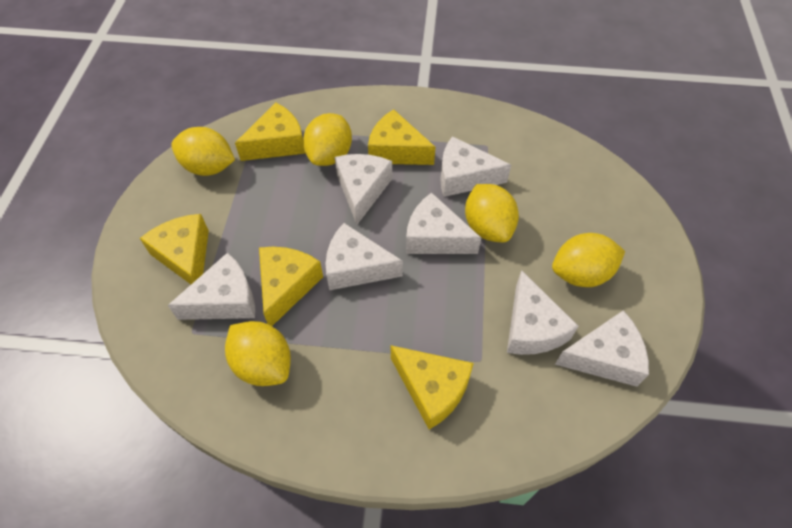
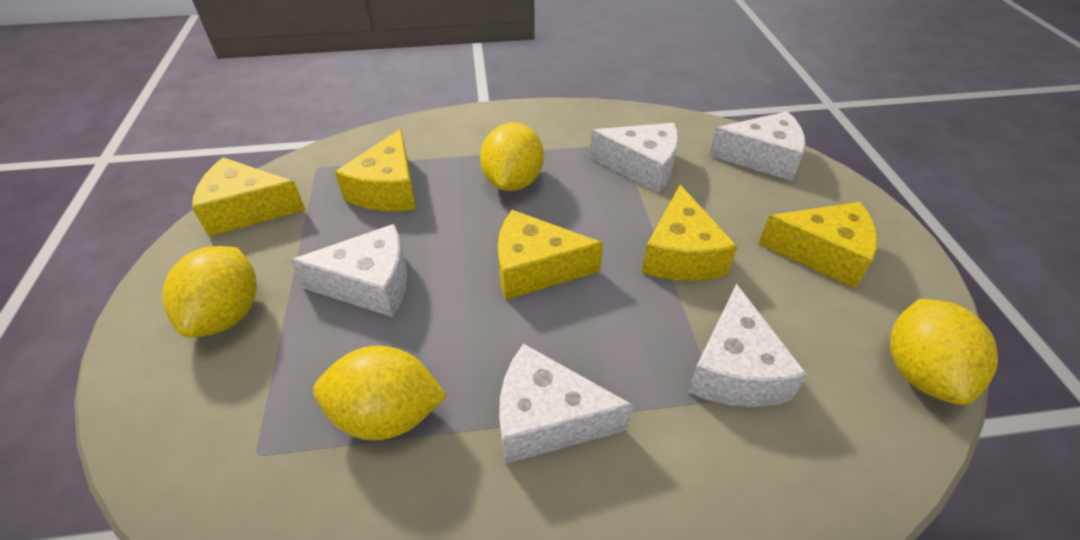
white cheese: 7 -> 5
yellow lemon: 5 -> 4

